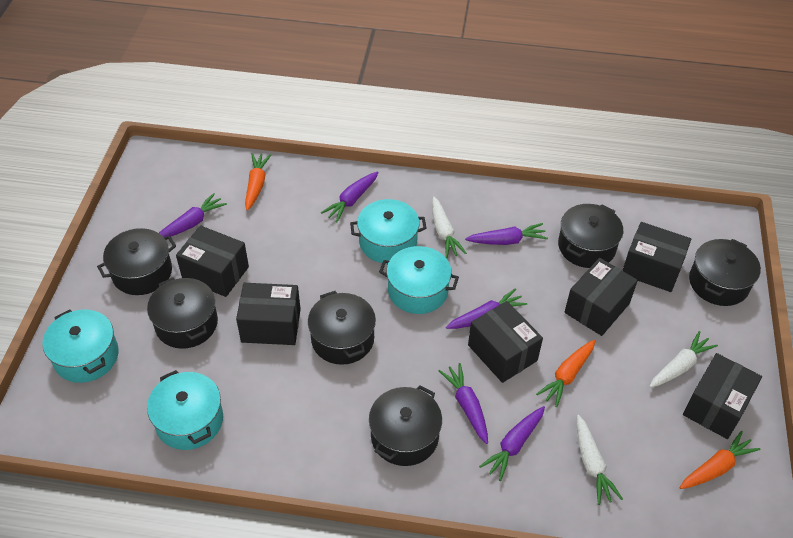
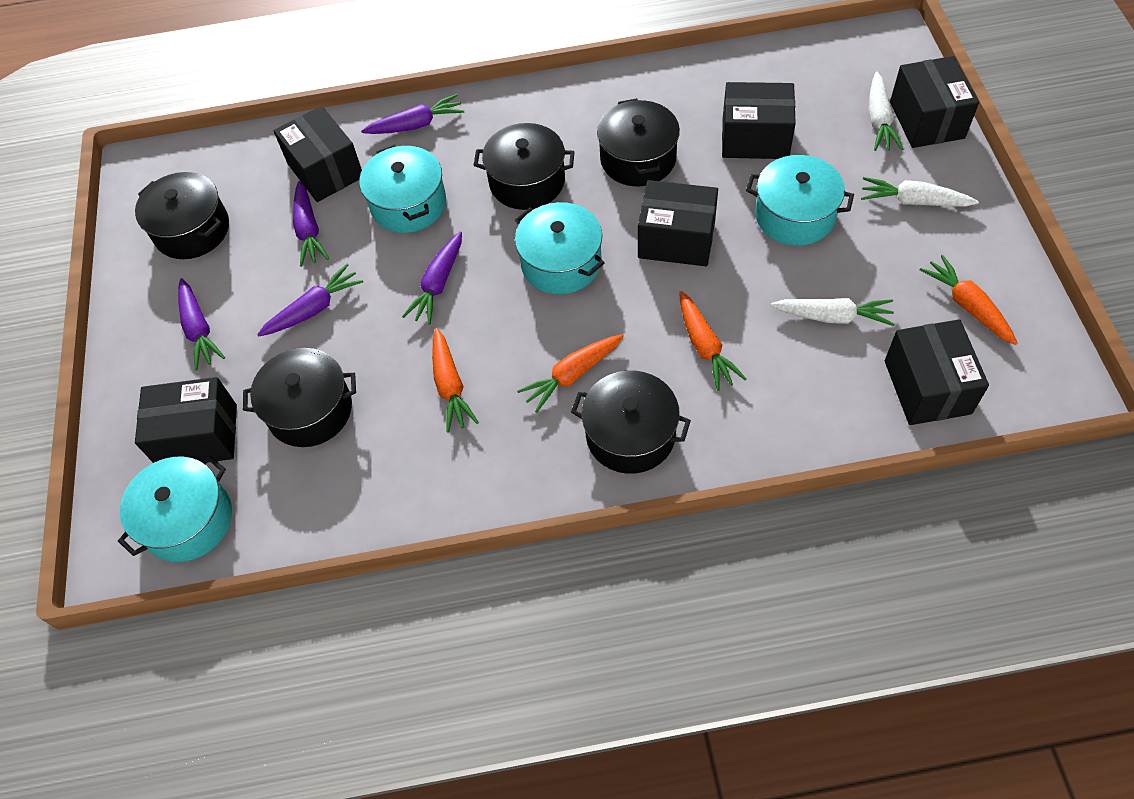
black pot: 6 -> 5
orange carrot: 3 -> 4
purple carrot: 6 -> 5

